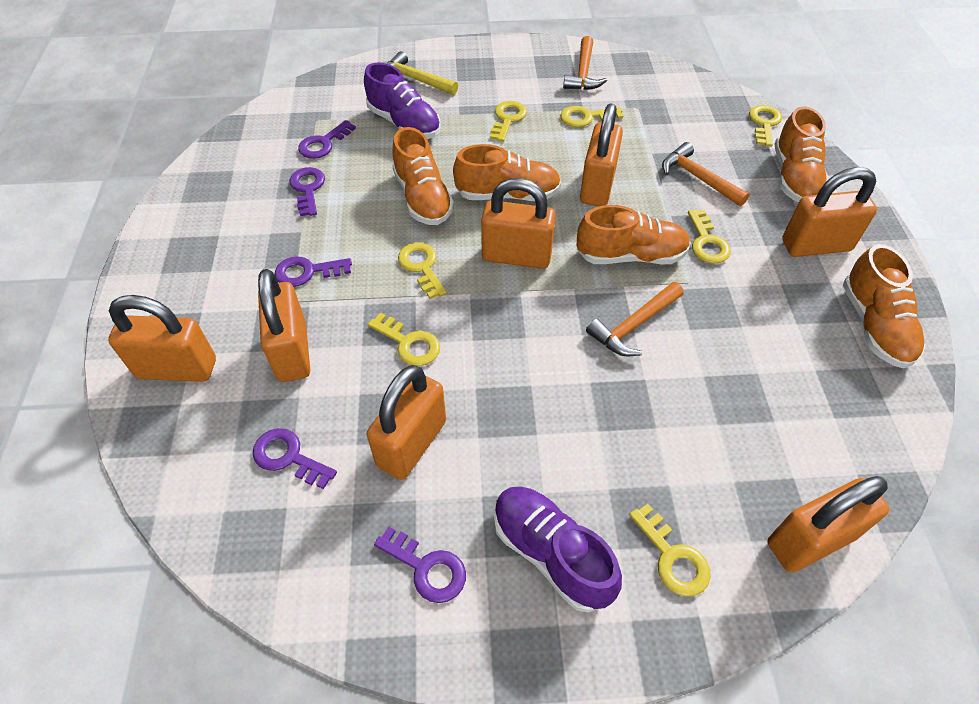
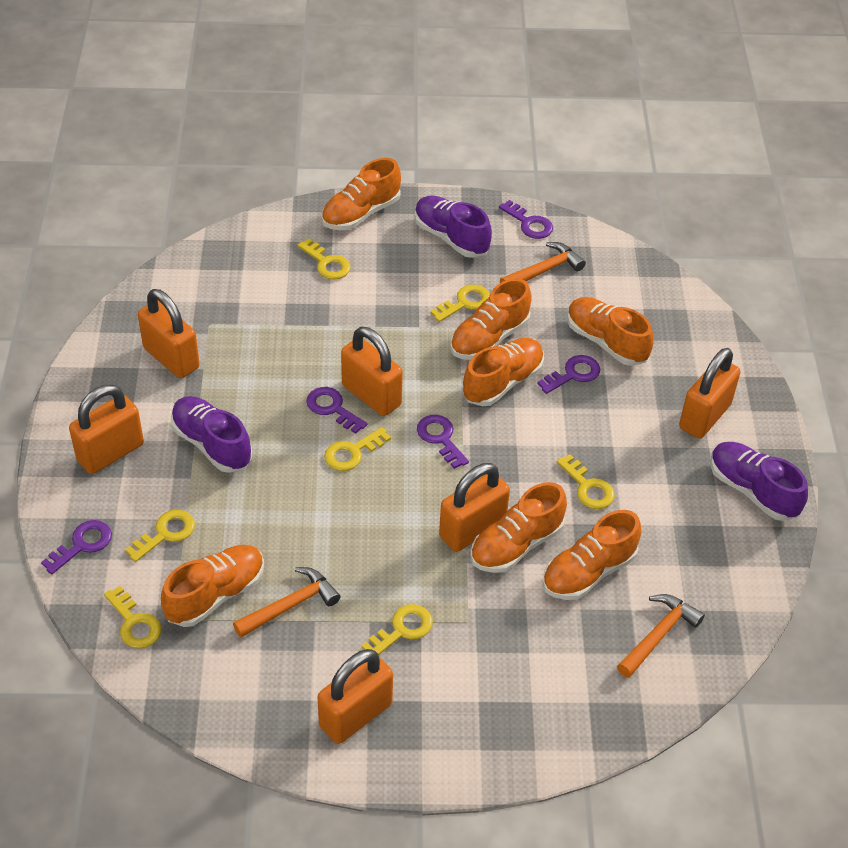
orange padlock: 7 -> 6
orange shoe: 5 -> 7
purple shoe: 2 -> 3
yellow hammer: 1 -> 0

